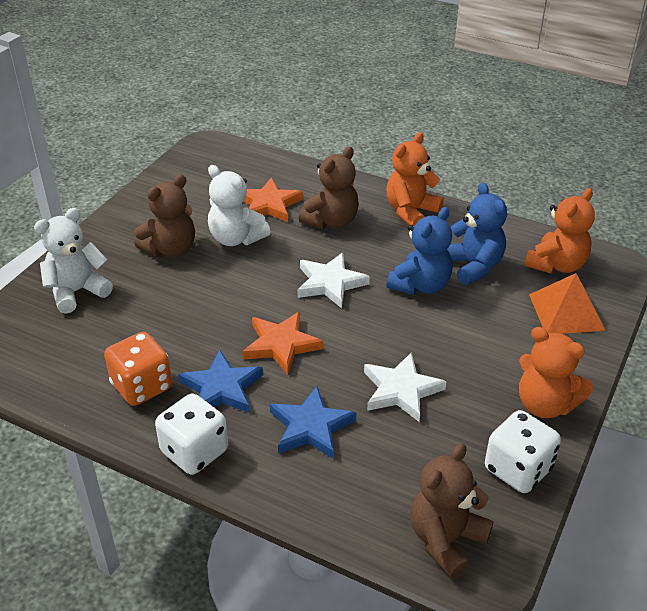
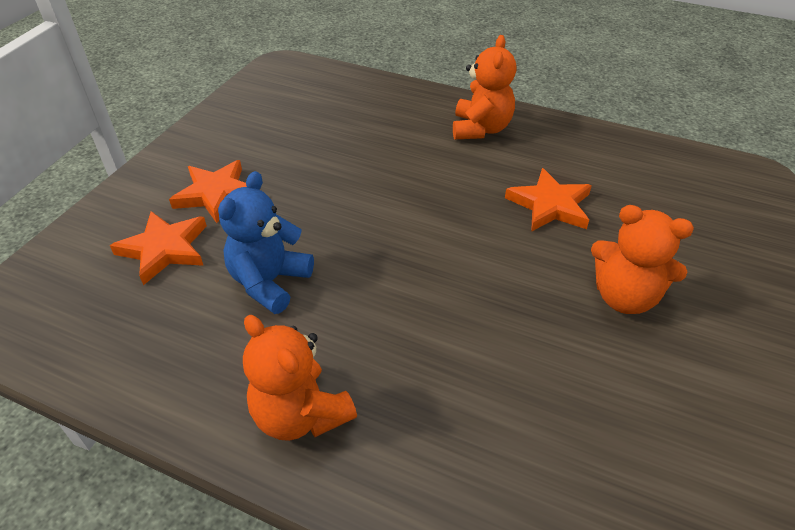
blue star: 2 -> 0
blue teddy bear: 2 -> 1
brown teddy bear: 3 -> 0
orange dice: 1 -> 0
orange pyramid: 1 -> 0
orange star: 2 -> 3
white dice: 2 -> 0
white star: 2 -> 0
white teddy bear: 2 -> 0

